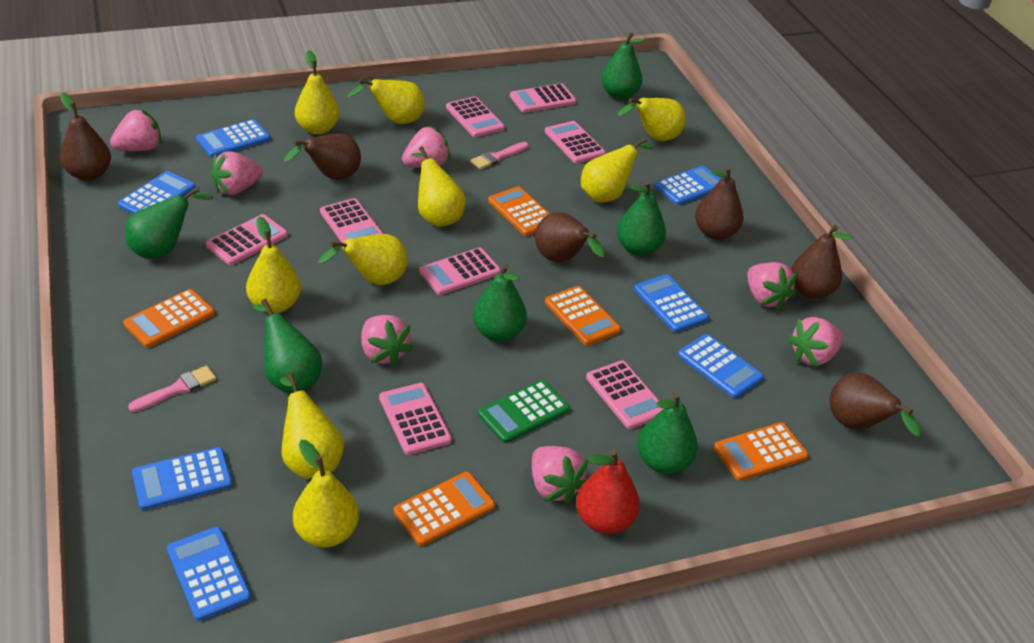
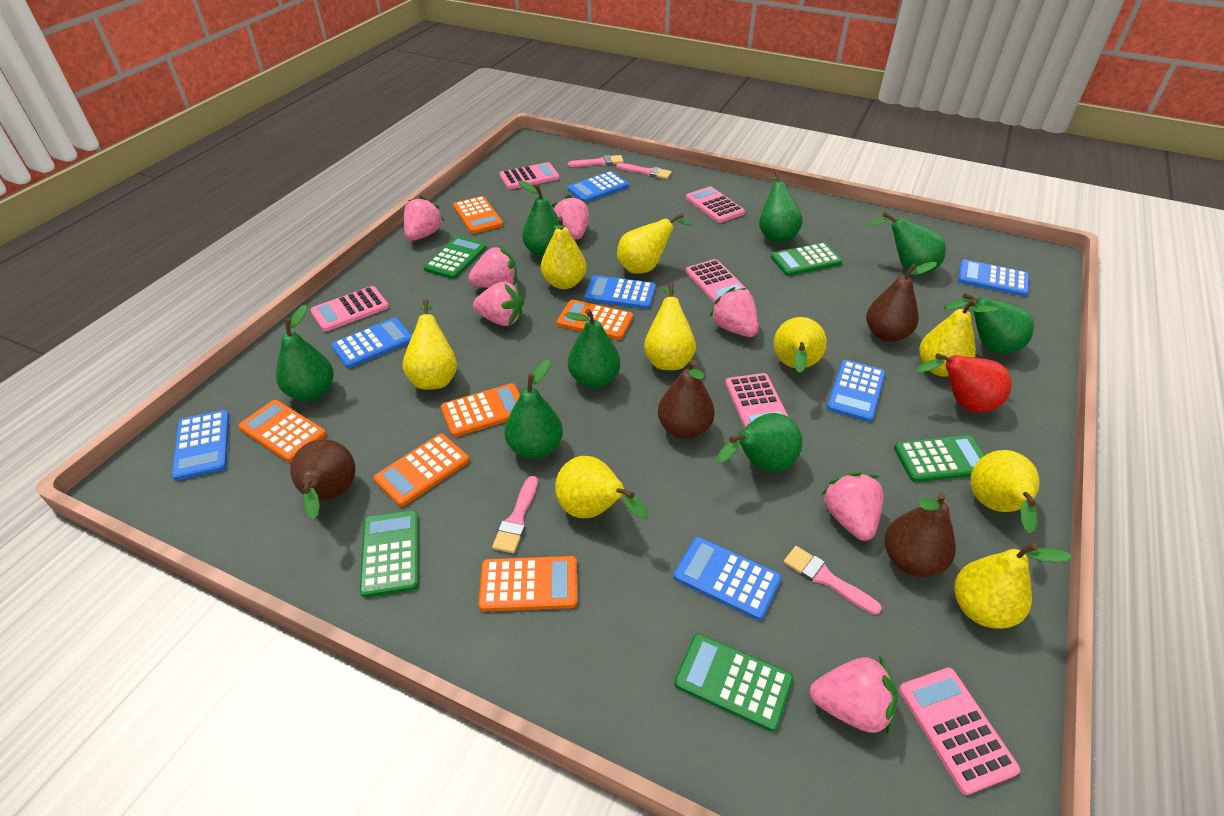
brown pear: 6 -> 4
green calculator: 1 -> 5
green pear: 6 -> 8
orange calculator: 5 -> 6
pink brush: 2 -> 4
pink calculator: 8 -> 6

